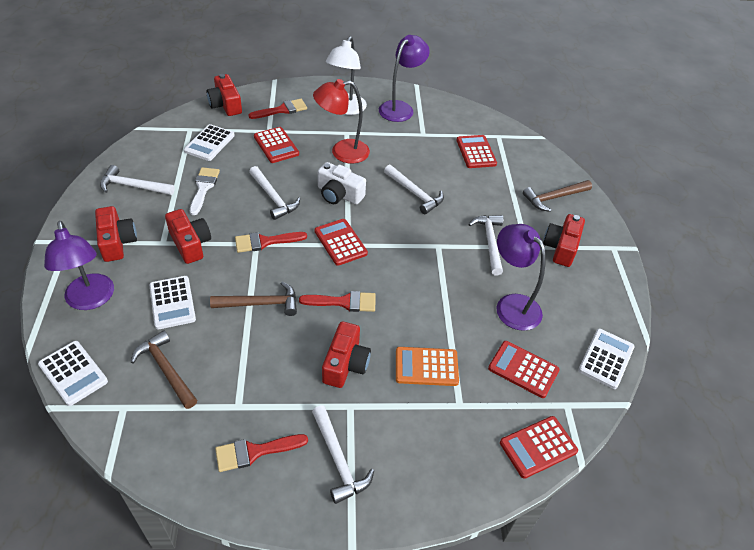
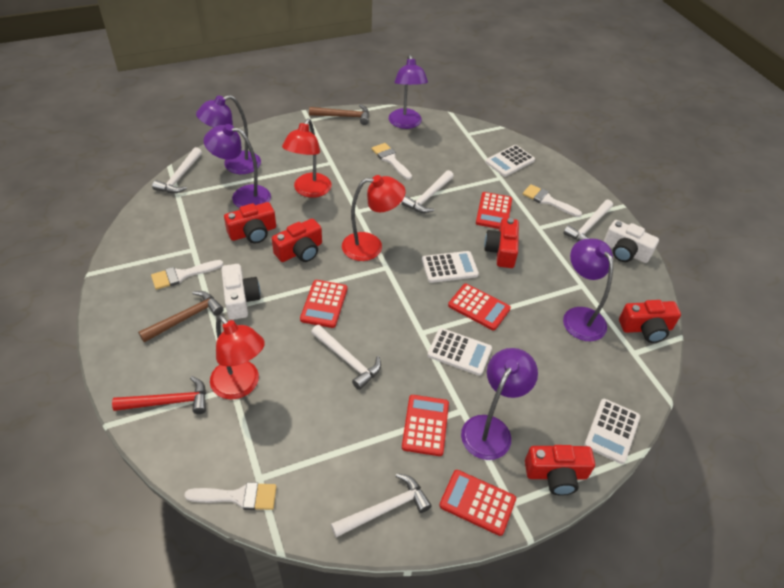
brown hammer: 3 -> 2
orange calculator: 1 -> 0
purple lamp: 3 -> 5
red brush: 4 -> 0
red hammer: 0 -> 1
red lamp: 1 -> 3
white brush: 1 -> 4
white camera: 1 -> 2
white lamp: 1 -> 0

